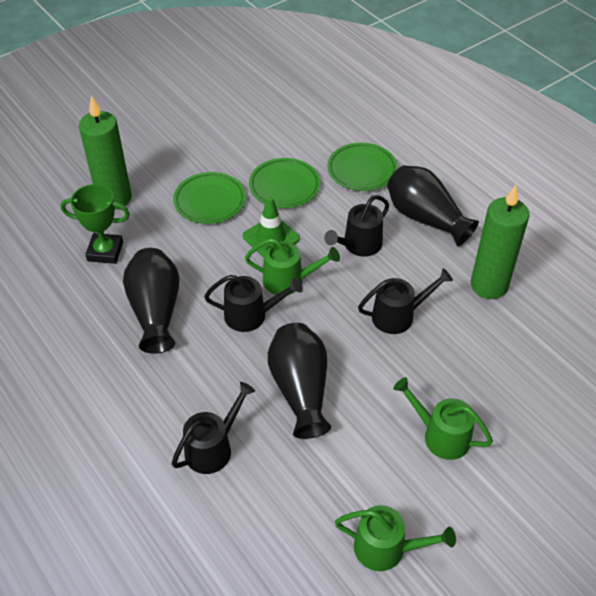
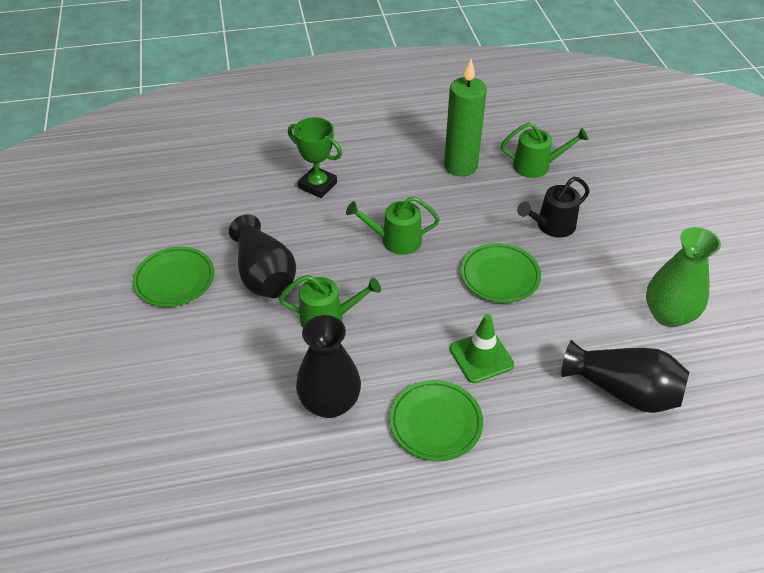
black watering can: 4 -> 1
green candle: 2 -> 1
green vase: 0 -> 1

